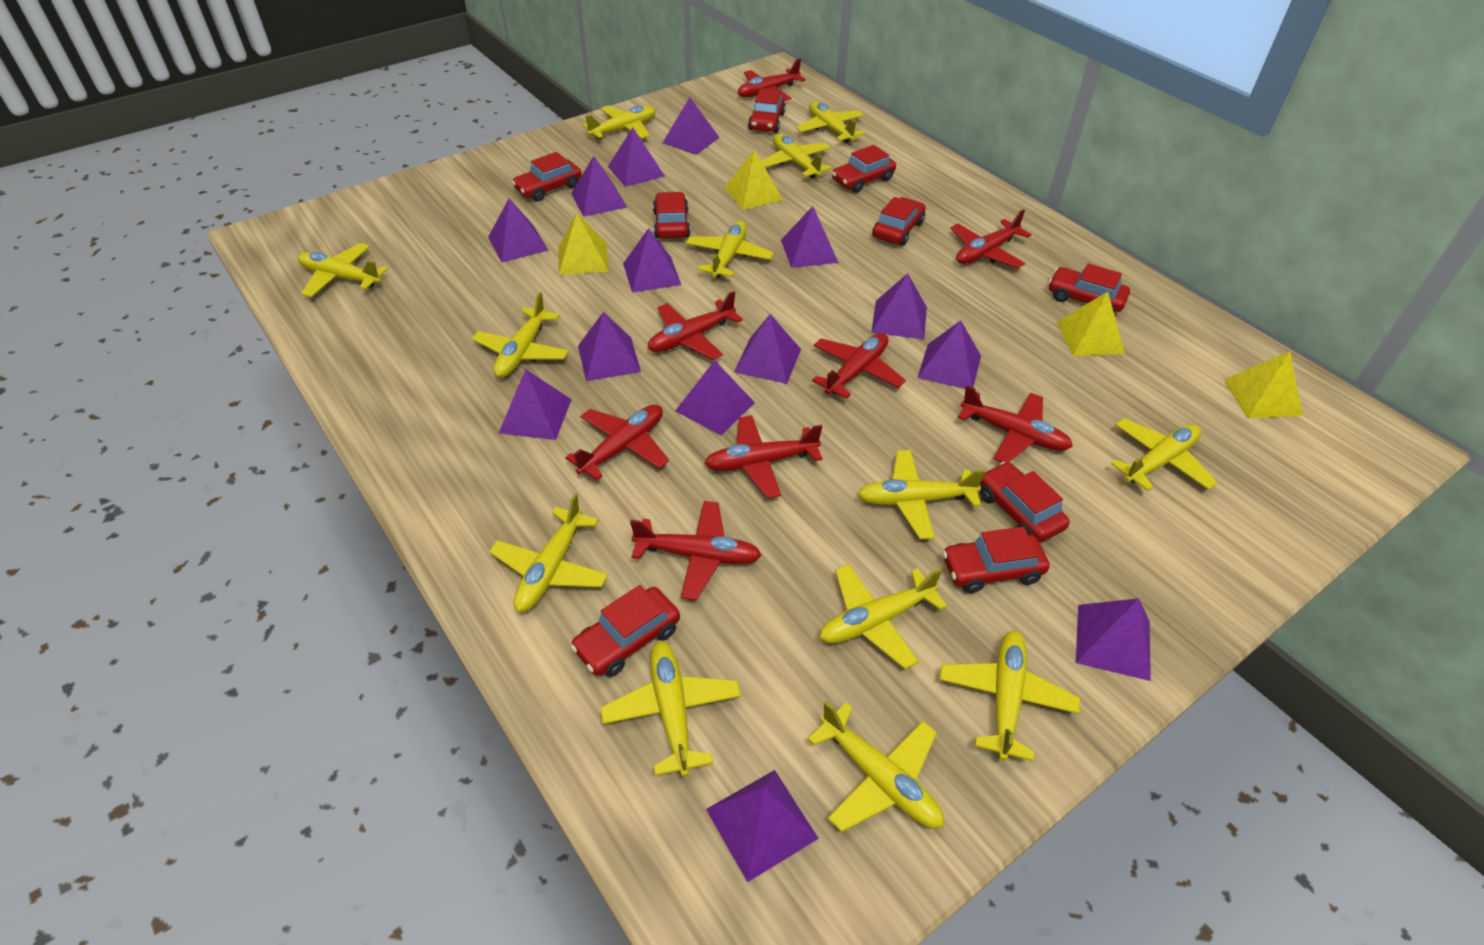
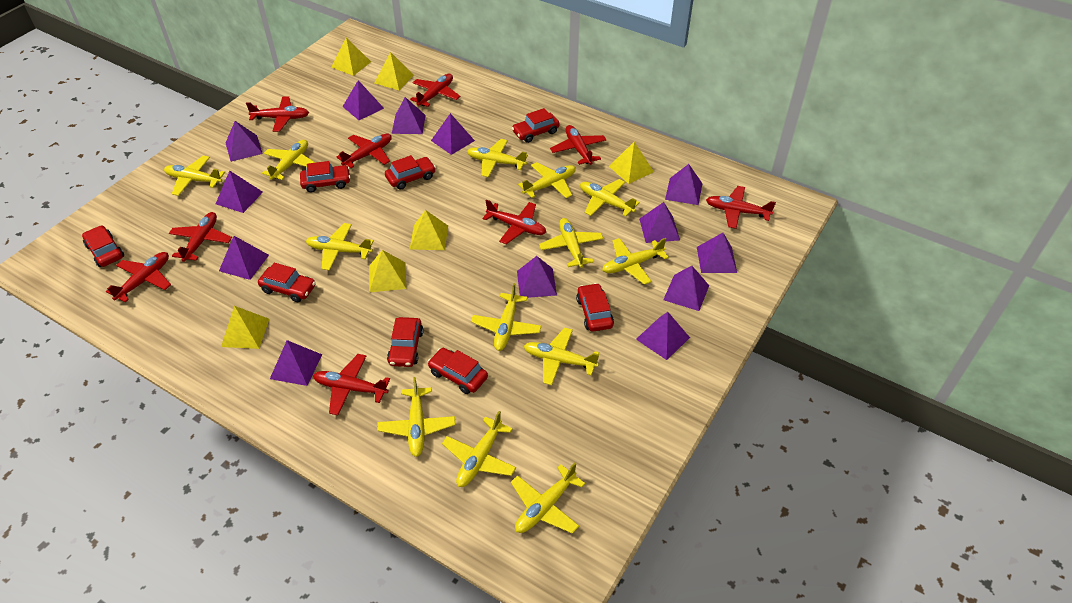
purple pyramid: 14 -> 13
red car: 9 -> 8
red plane: 8 -> 9
yellow pyramid: 4 -> 6

